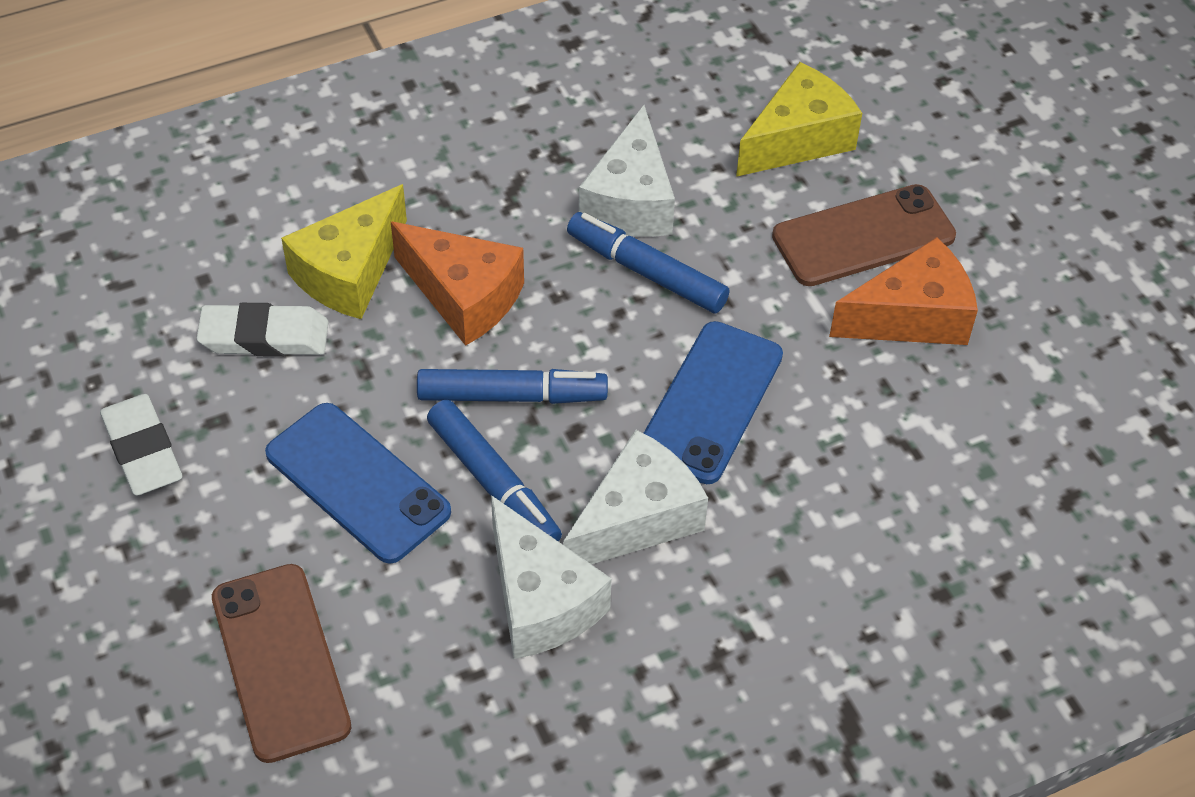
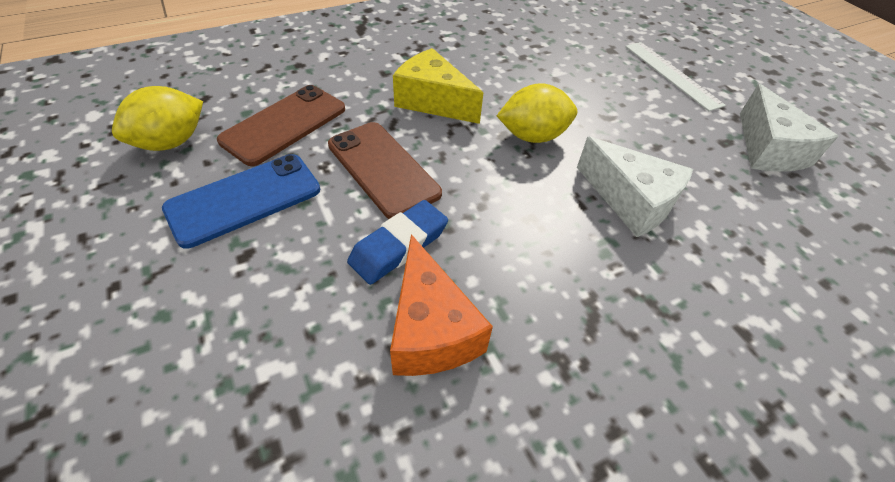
blue eraser: 0 -> 1
blue marker: 3 -> 0
blue phone: 2 -> 1
orange cheese: 2 -> 1
white cheese: 3 -> 2
white eraser: 2 -> 0
white ruler: 0 -> 1
yellow cheese: 2 -> 1
yellow lemon: 0 -> 2

